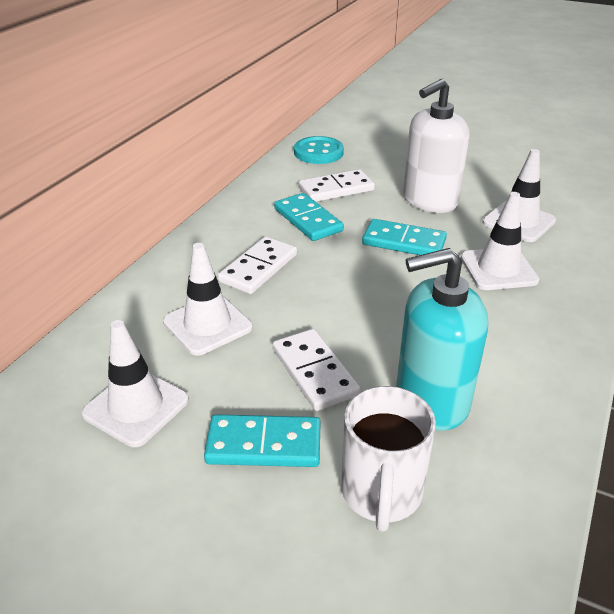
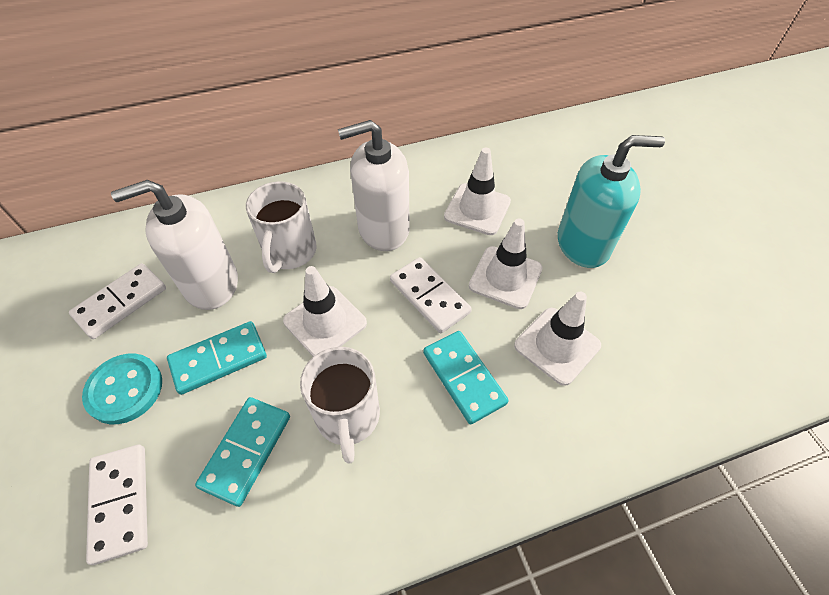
white mug: 1 -> 2
white soap dispenser: 1 -> 2

